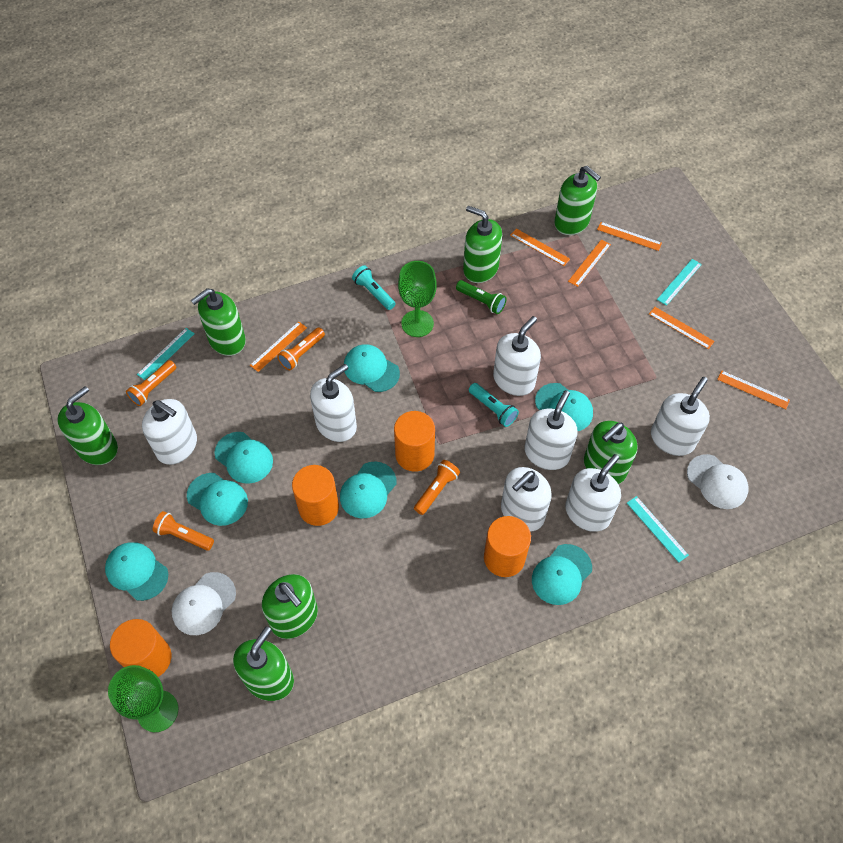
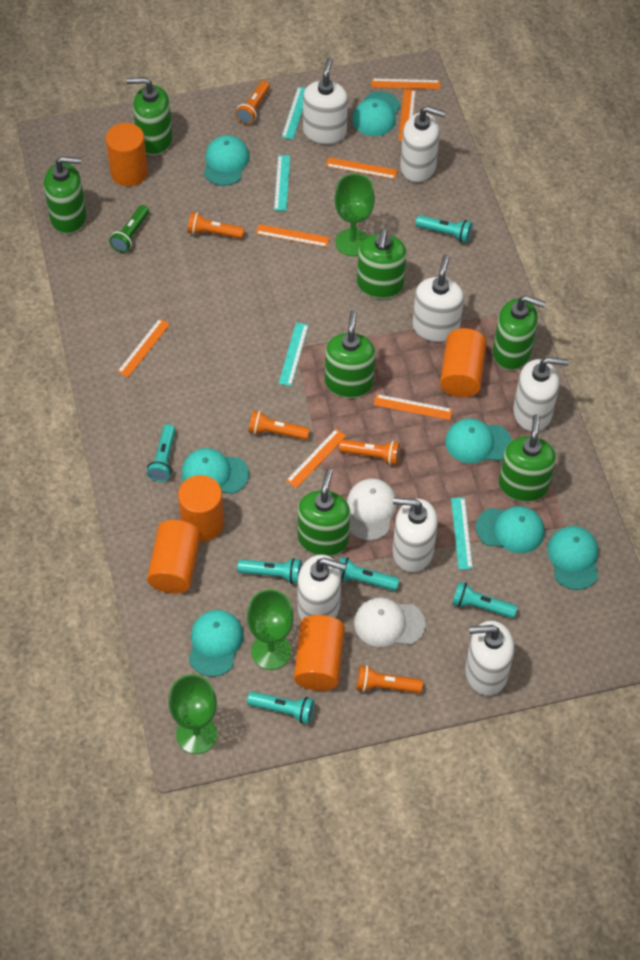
green goblet: 2 -> 3
orange cylinder: 4 -> 5
orange flashlight: 4 -> 5
orange ruler: 6 -> 7
turquoise flashlight: 2 -> 6
turquoise ruler: 3 -> 4

